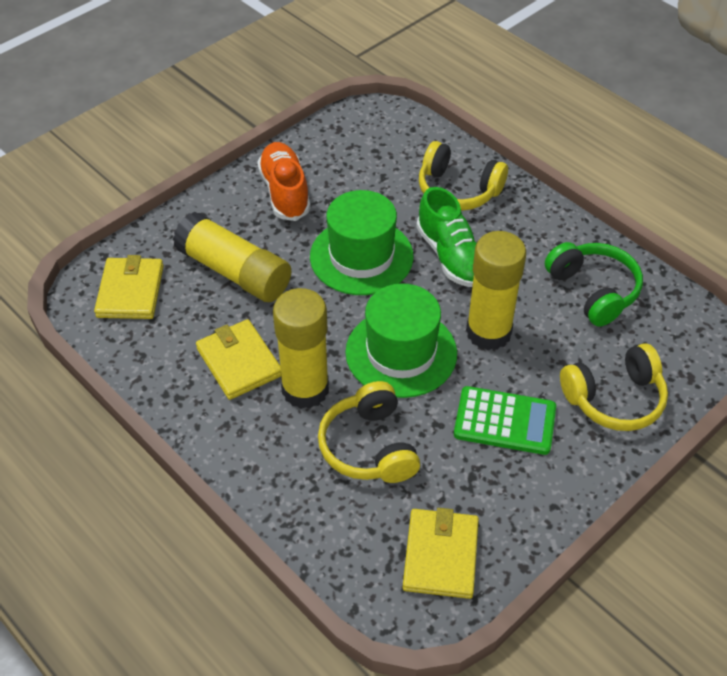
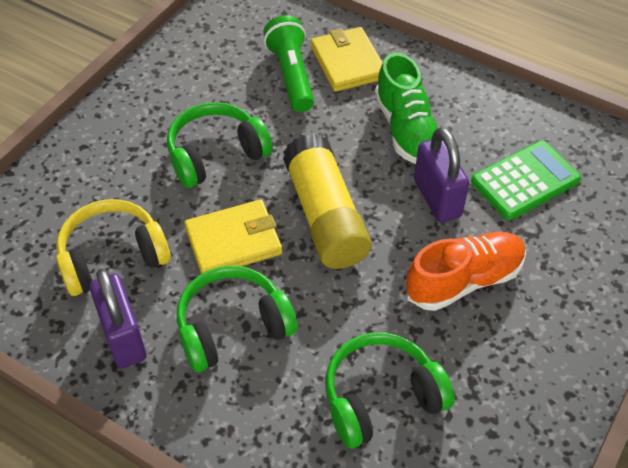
green flashlight: 0 -> 1
green hat: 2 -> 0
green headphones: 1 -> 3
purple padlock: 0 -> 2
yellow glue stick: 3 -> 1
yellow headphones: 3 -> 1
yellow wallet: 3 -> 2

